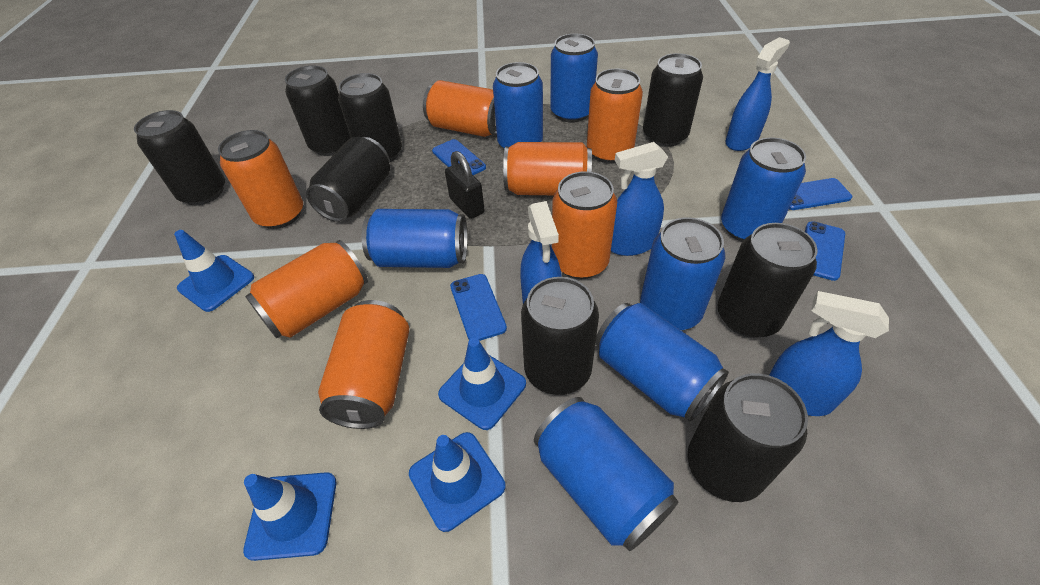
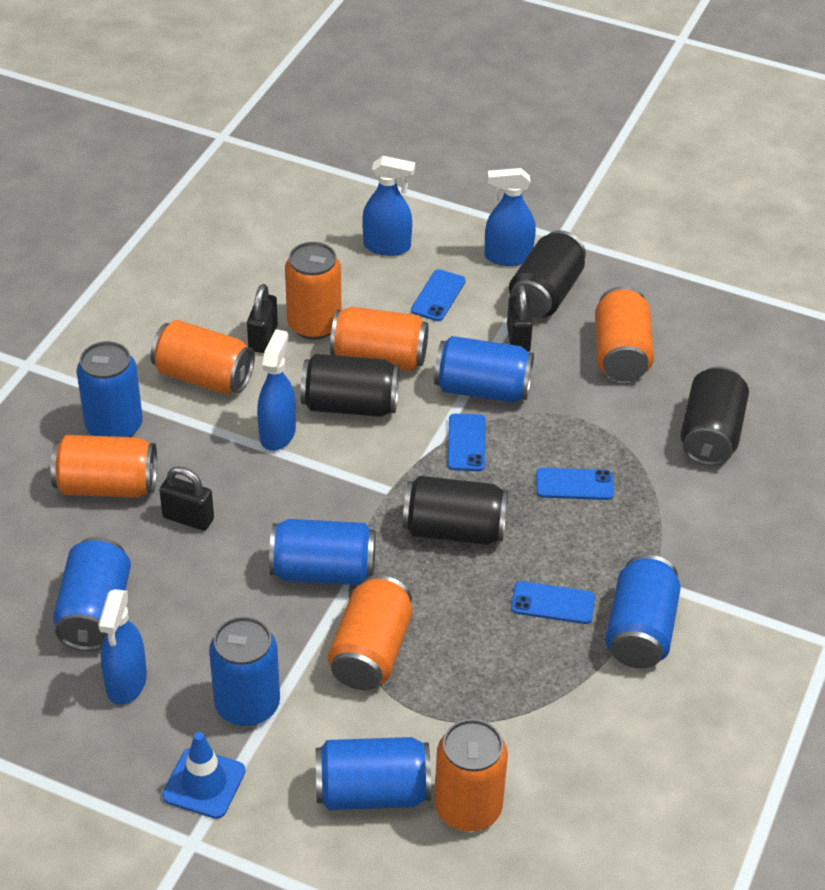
black can: 8 -> 4
black padlock: 1 -> 3
blue traffic cone: 4 -> 1

